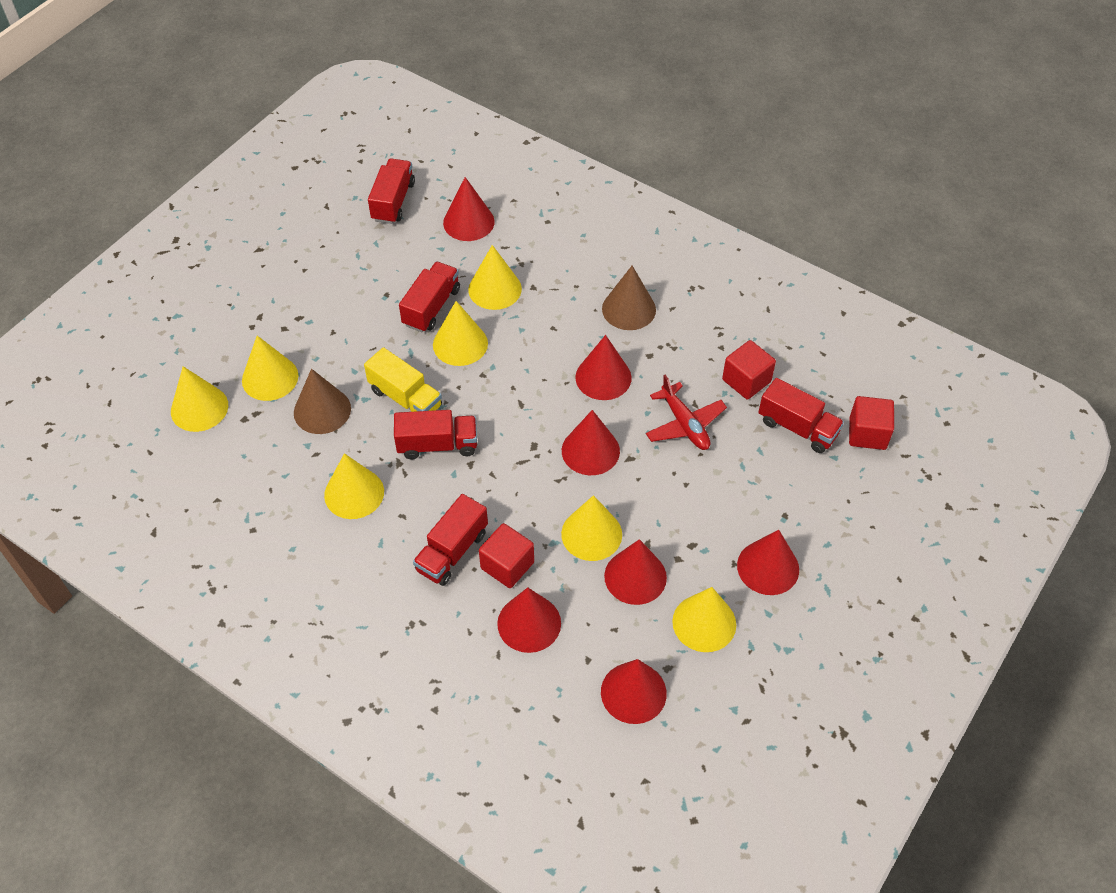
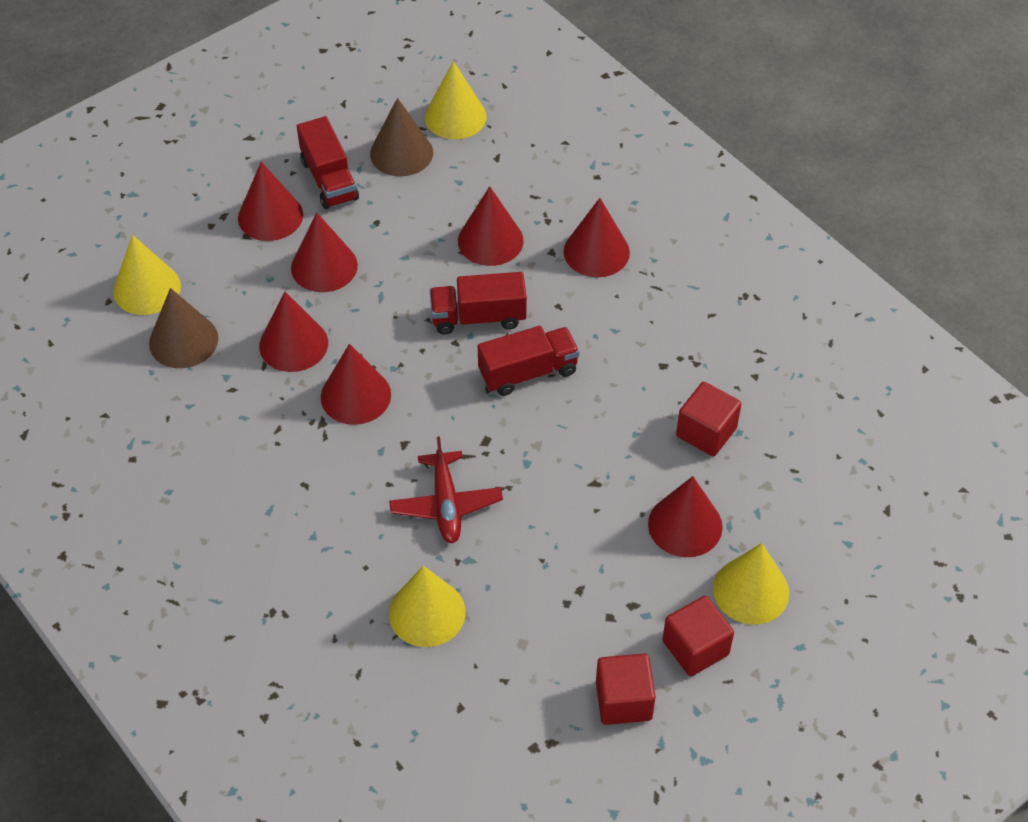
red truck: 5 -> 3
yellow cone: 7 -> 4
yellow truck: 1 -> 0

